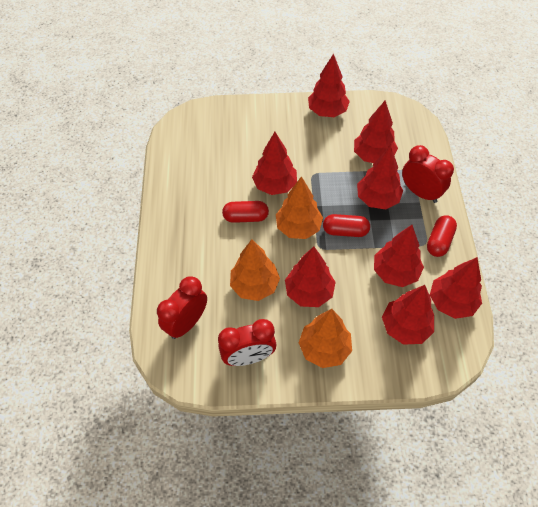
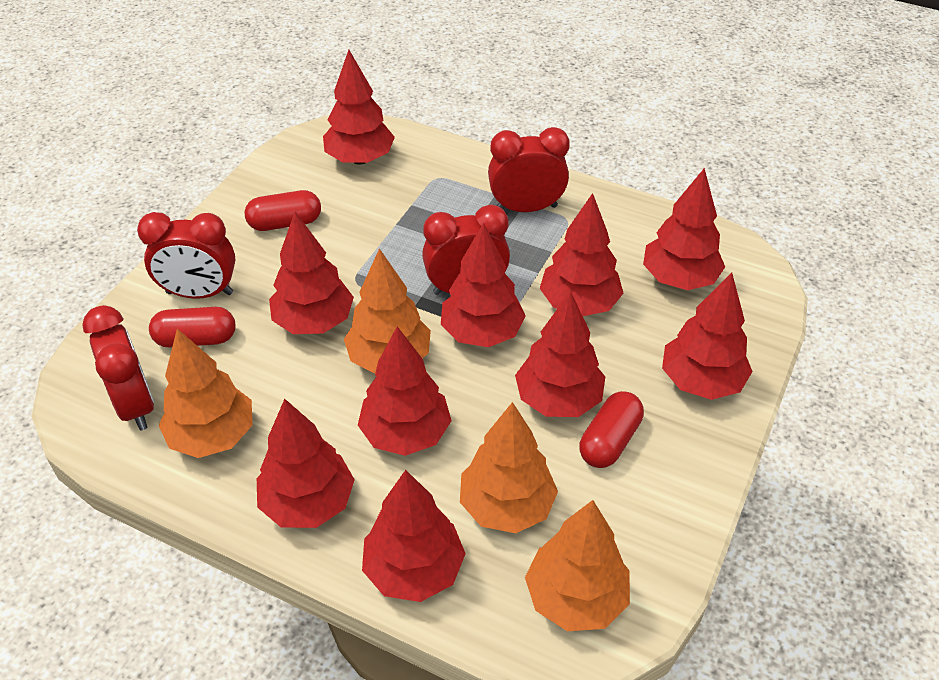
orange tree: 3 -> 4
red clock: 3 -> 4
red tree: 8 -> 10

